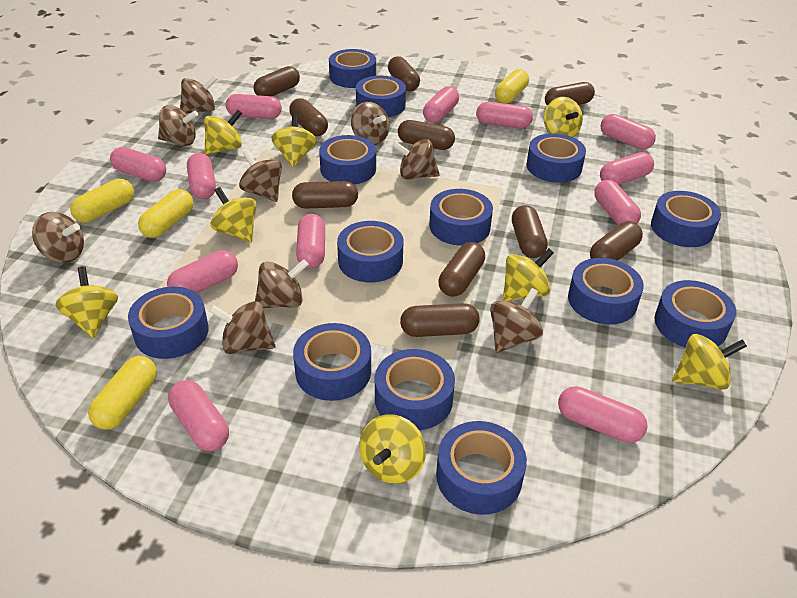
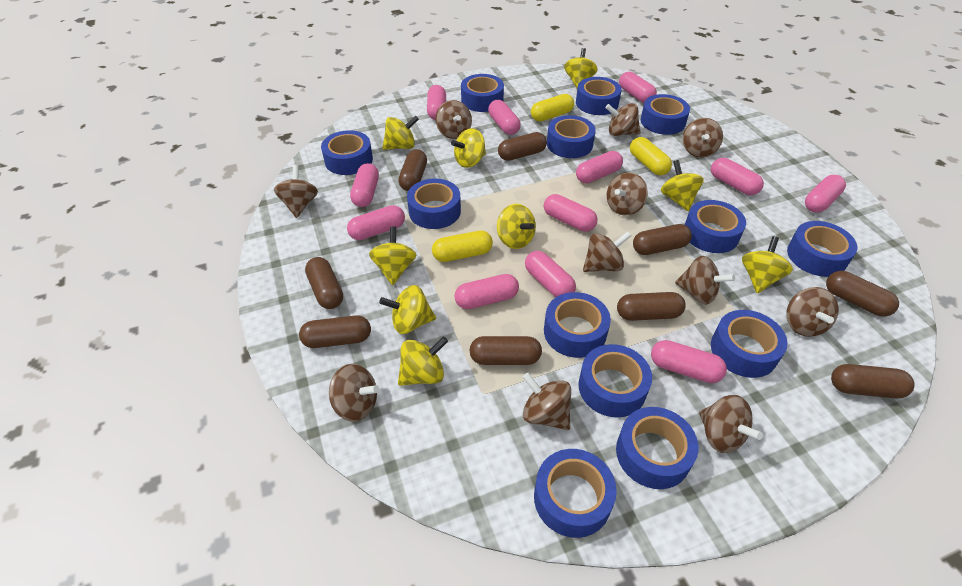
brown capsule: 10 -> 9
brown spinning top: 9 -> 11
yellow capsule: 4 -> 3
yellow spinning top: 8 -> 9

